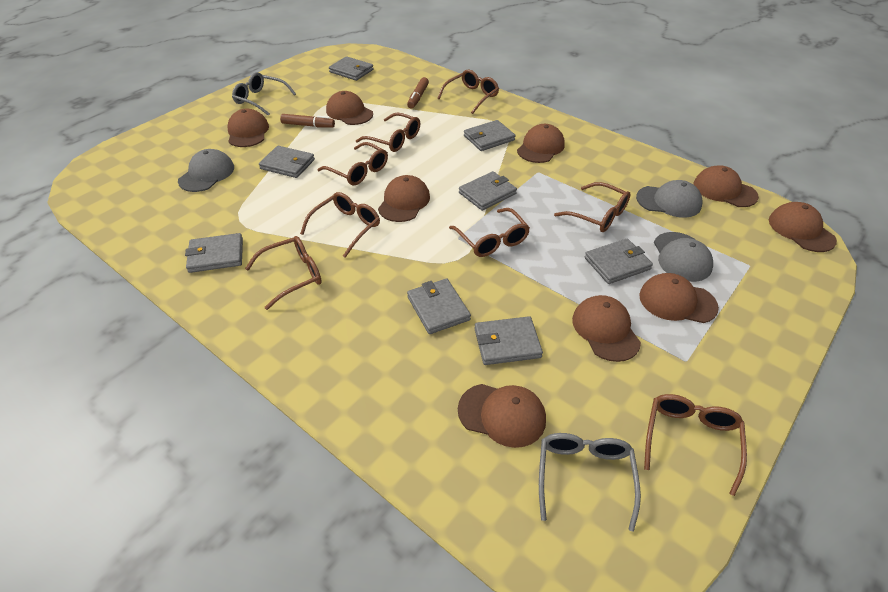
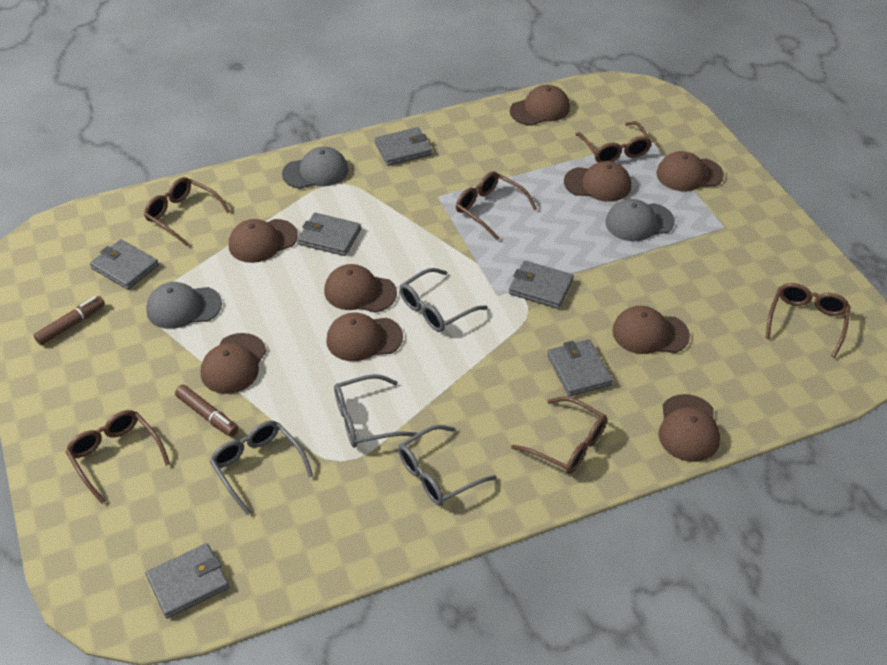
brown glasses: 8 -> 6
grey glasses: 2 -> 4
grey wallet: 8 -> 6

